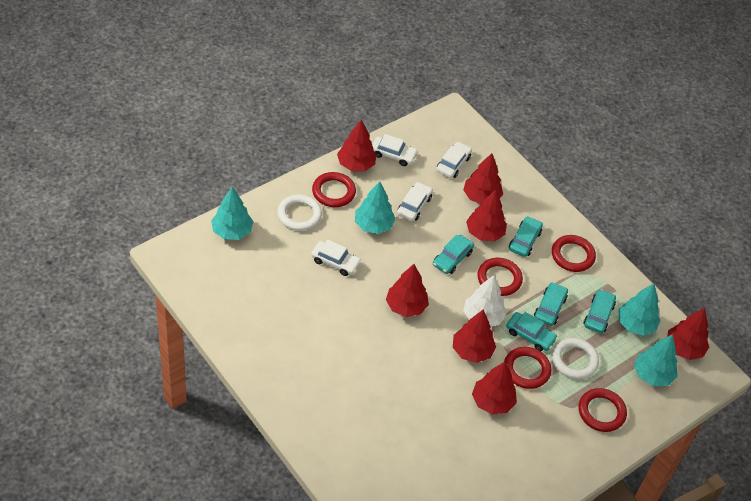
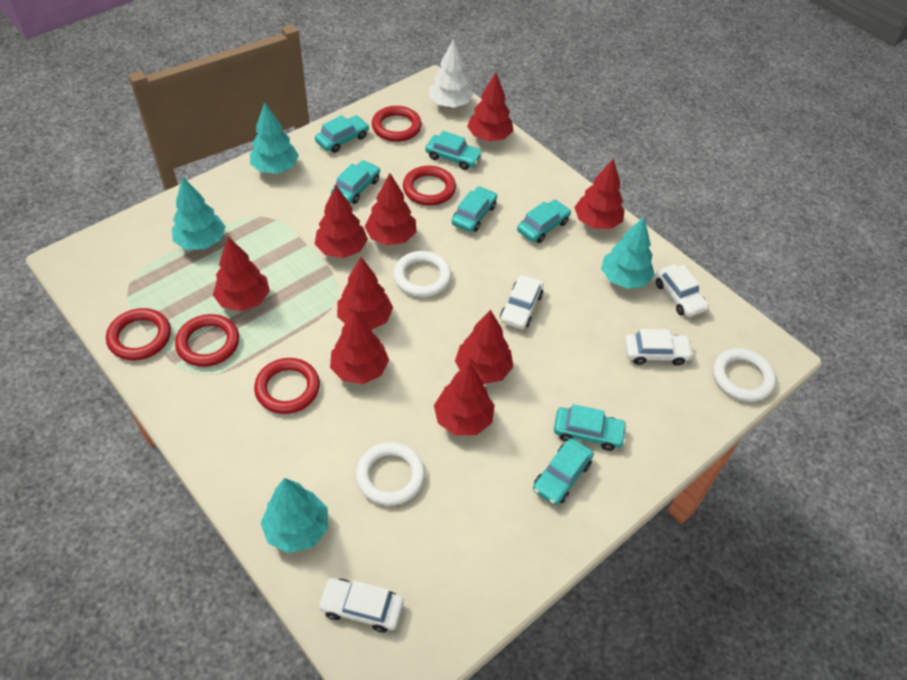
red tree: 7 -> 9
turquoise car: 5 -> 7
white ring: 2 -> 3

